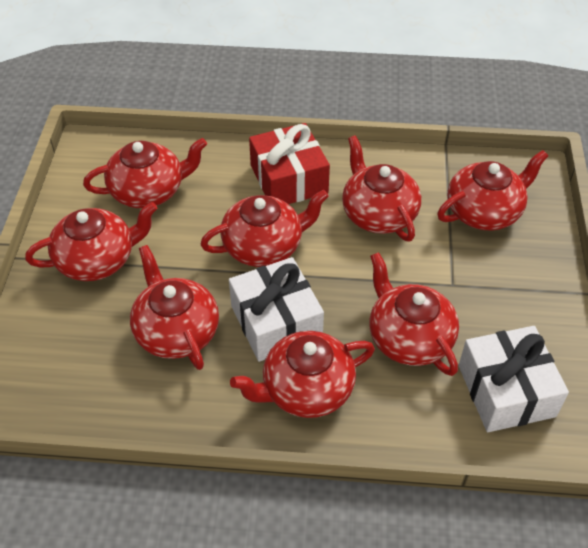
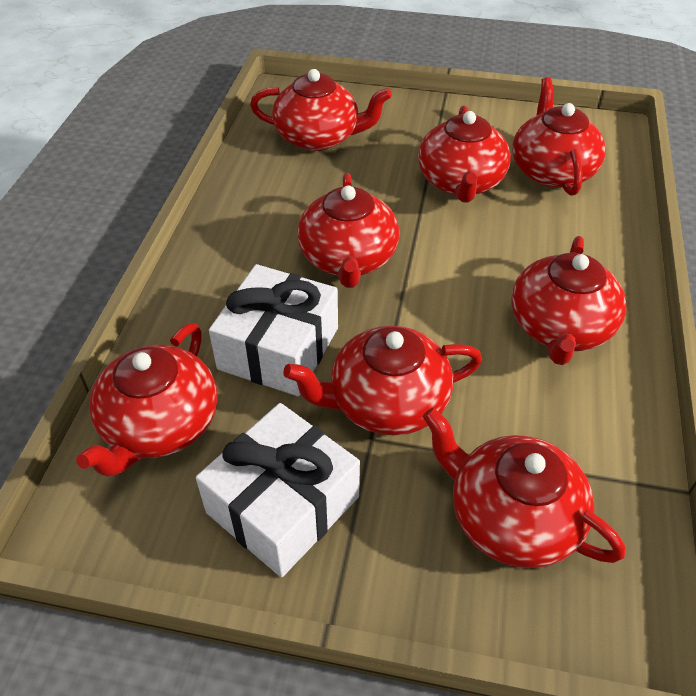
red gift: 1 -> 0

